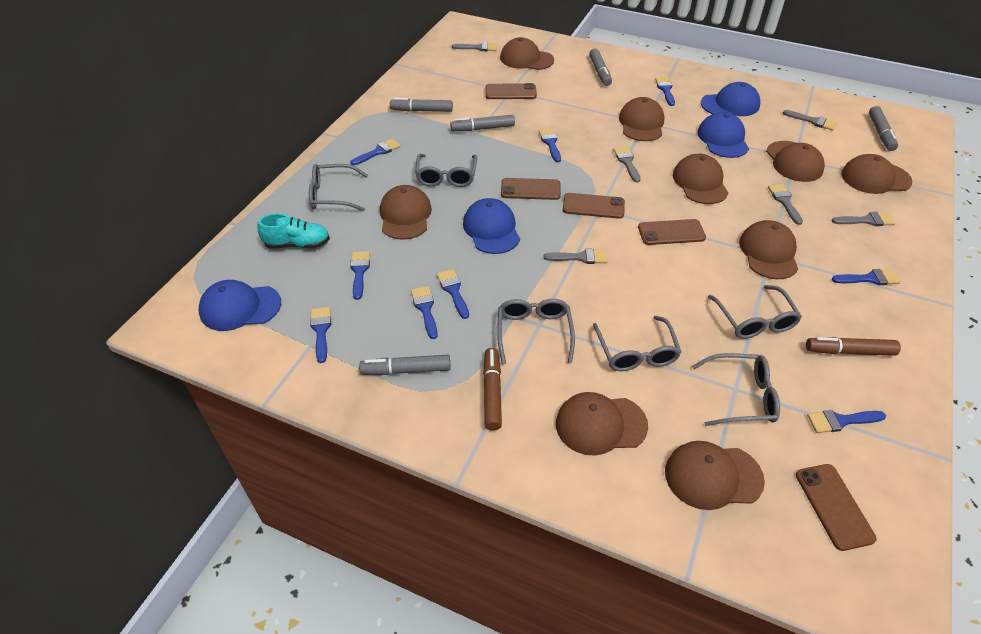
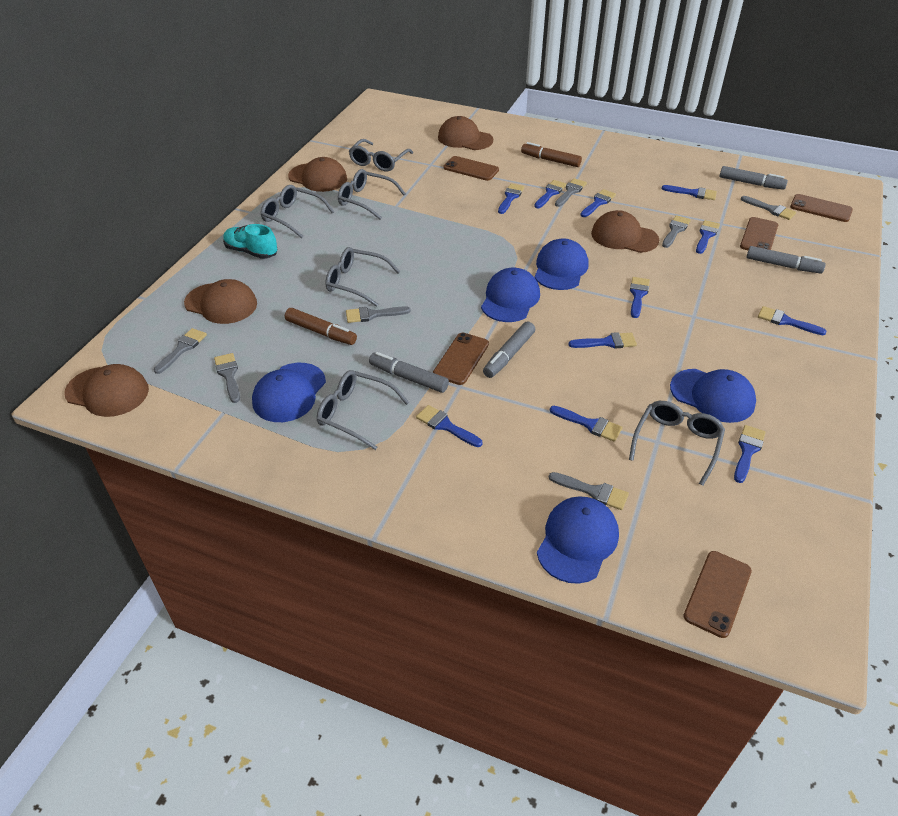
blue brush: 9 -> 11
blue cap: 4 -> 5
brown cap: 9 -> 5
grey brush: 6 -> 7
grey marker: 5 -> 4

